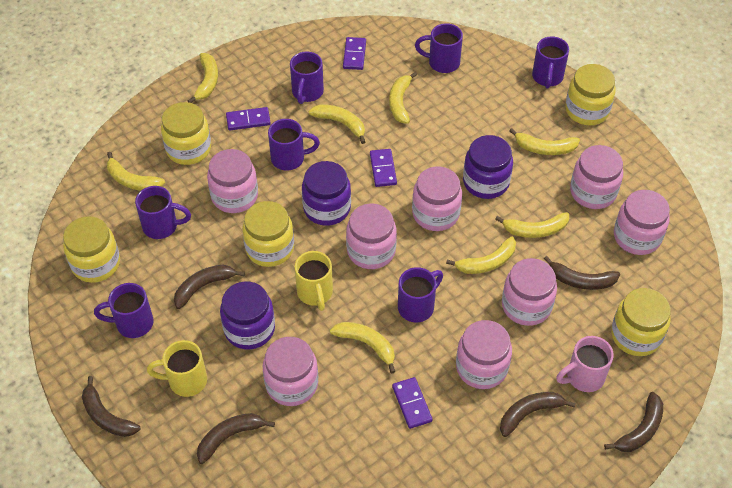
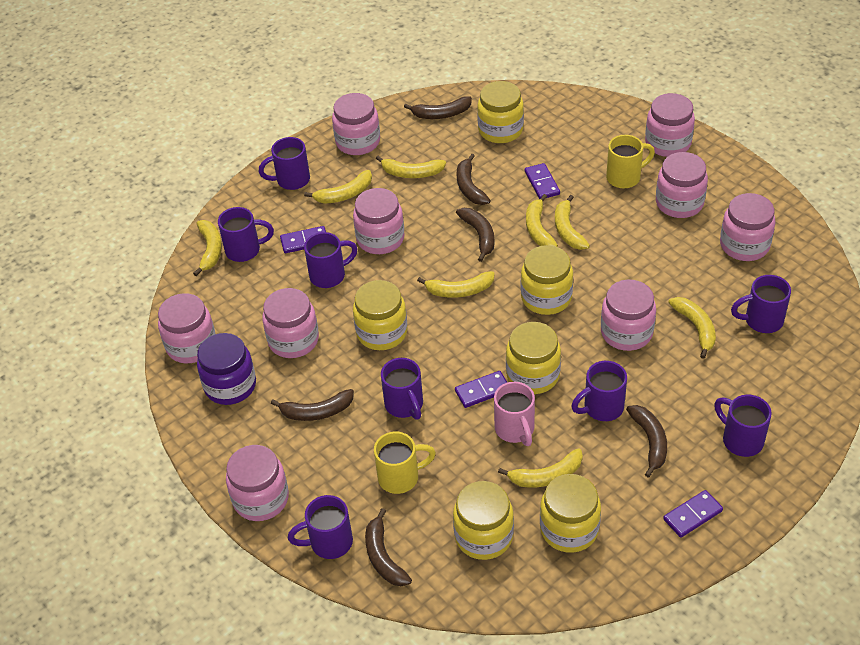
pink jar: 8 -> 9
purple jar: 3 -> 1
purple mug: 7 -> 8
yellow jar: 5 -> 6

